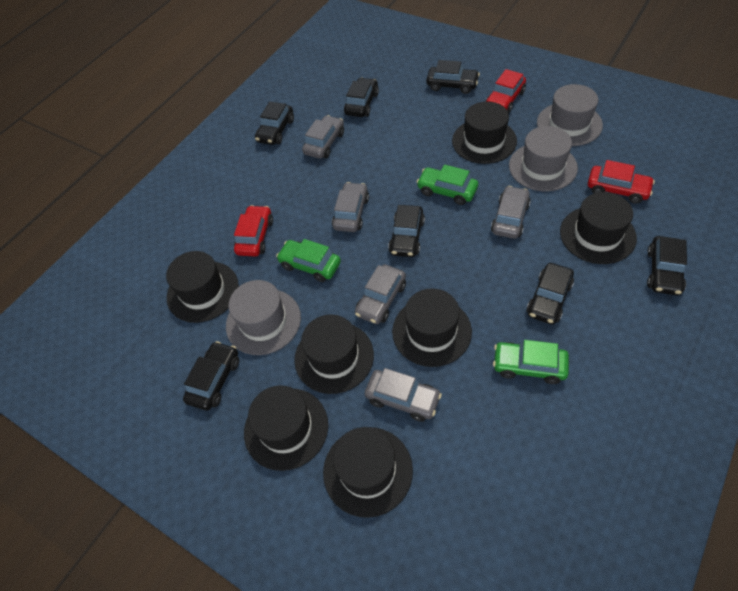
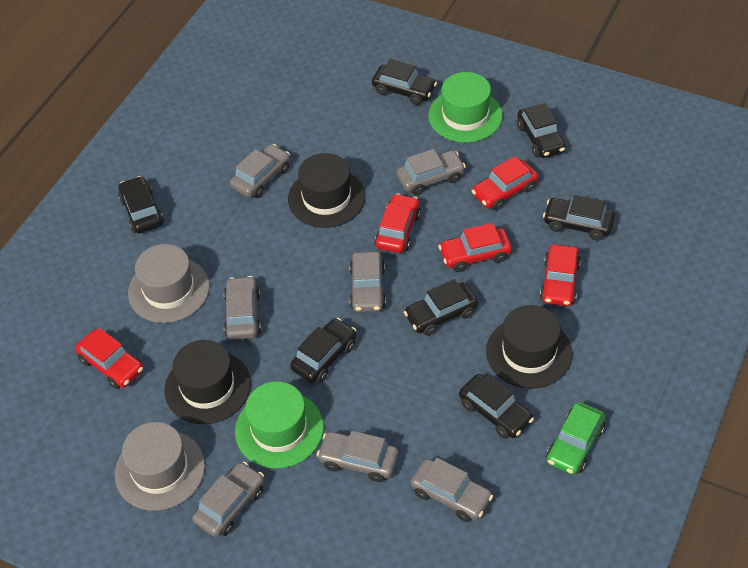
black hat: 7 -> 3
green car: 3 -> 1
green hat: 0 -> 2
grey car: 5 -> 7
grey hat: 3 -> 2
red car: 3 -> 5

